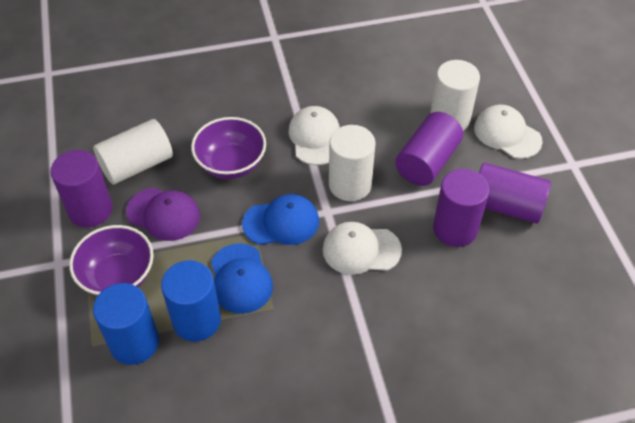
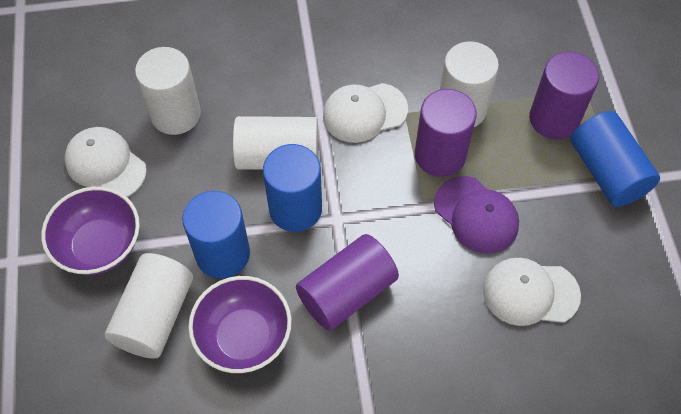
blue cap: 2 -> 0
blue cylinder: 2 -> 3
purple cylinder: 4 -> 3
white cylinder: 3 -> 4

